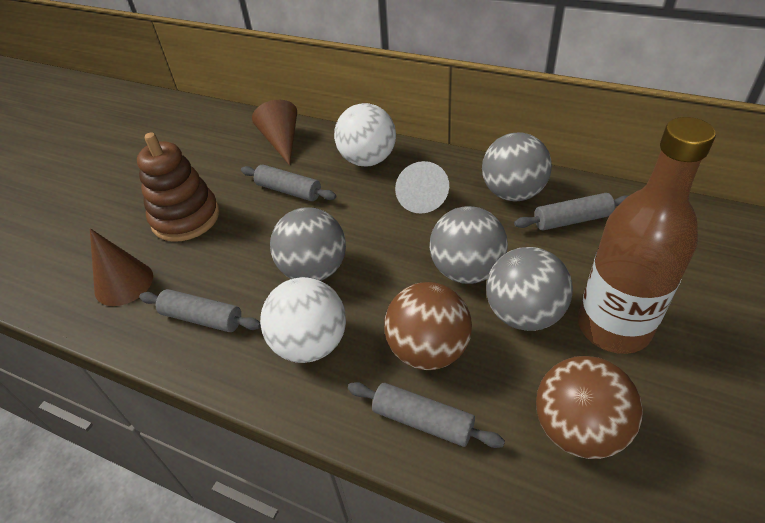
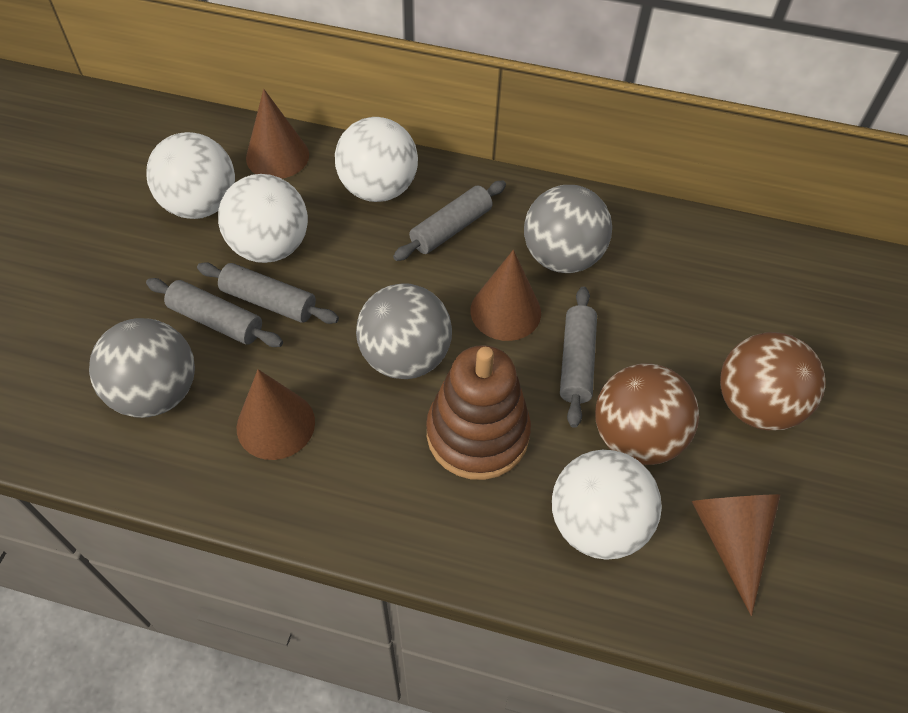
brown bottle: 1 -> 0
brown cone: 2 -> 4
grey ball: 4 -> 3
white ball: 2 -> 4
white cone: 1 -> 0

